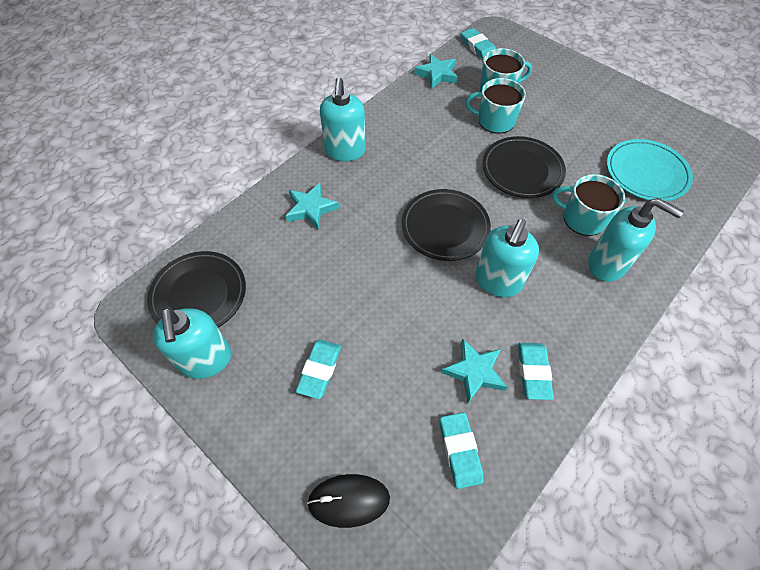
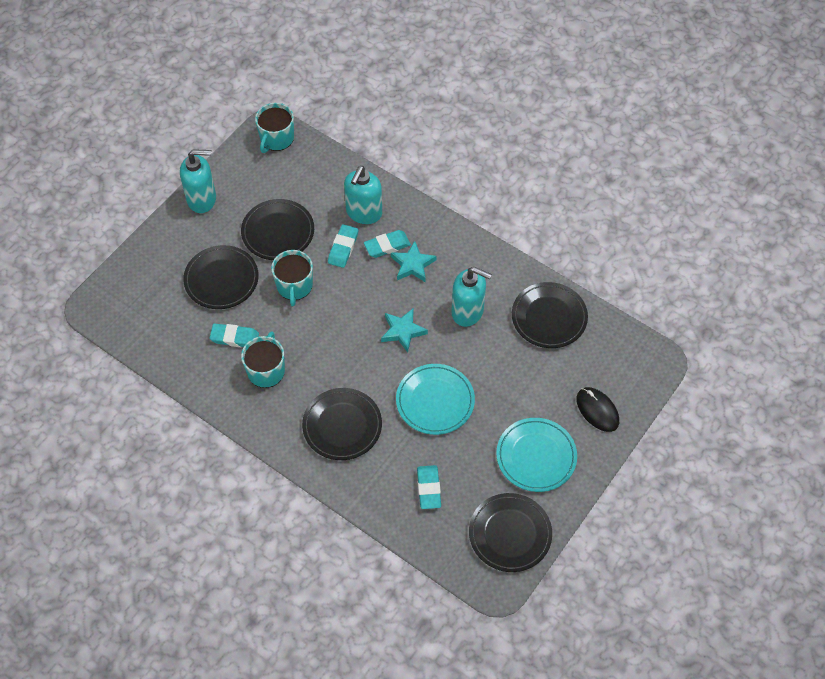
black plate: 3 -> 5
turquoise plate: 1 -> 2
turquoise soap dispenser: 4 -> 3
turquoise star: 3 -> 2

